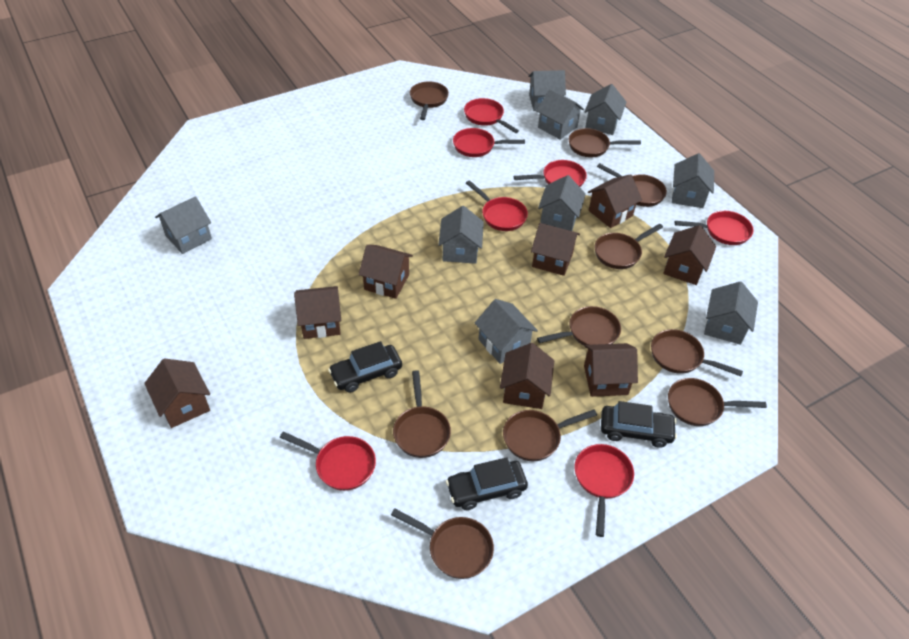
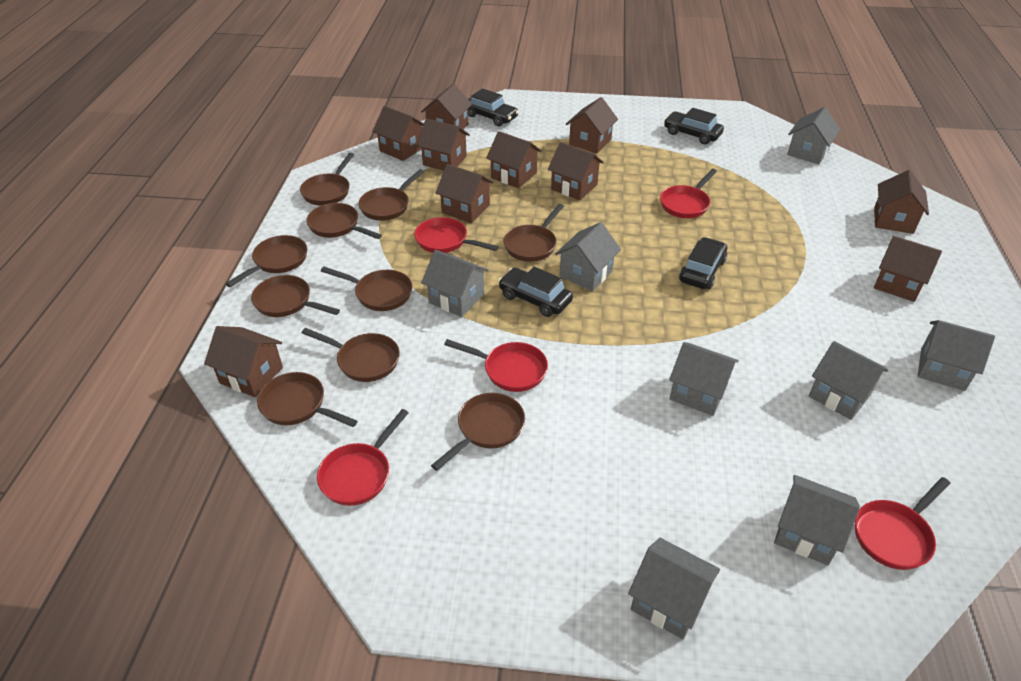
black car: 3 -> 4
brown house: 8 -> 10
grey house: 9 -> 8
red pan: 7 -> 5

